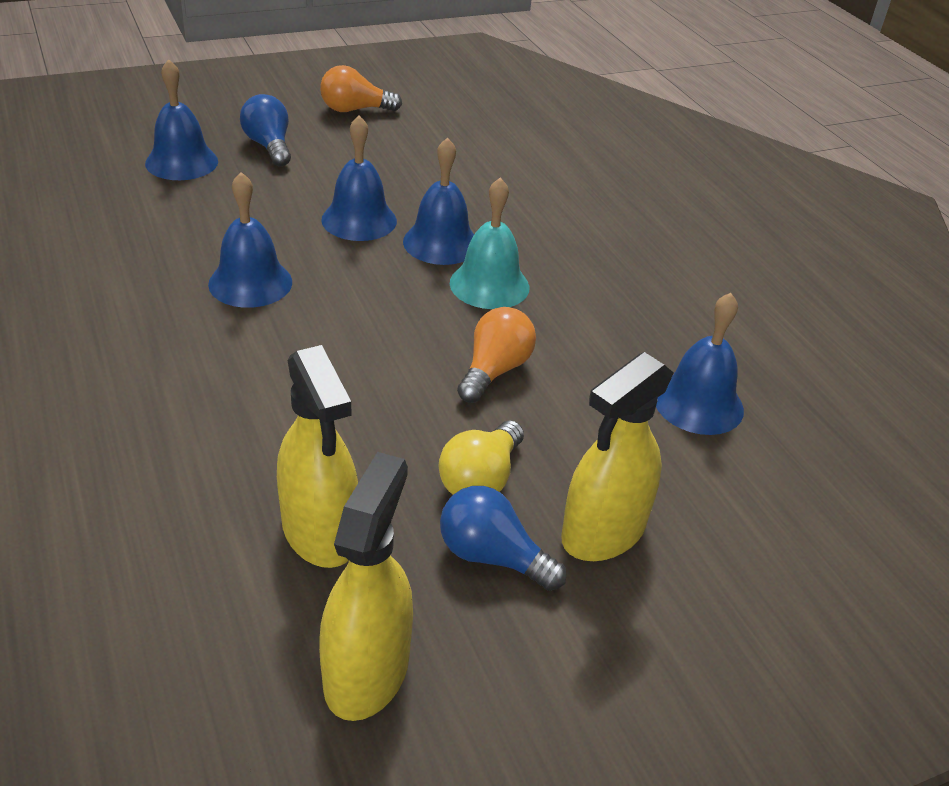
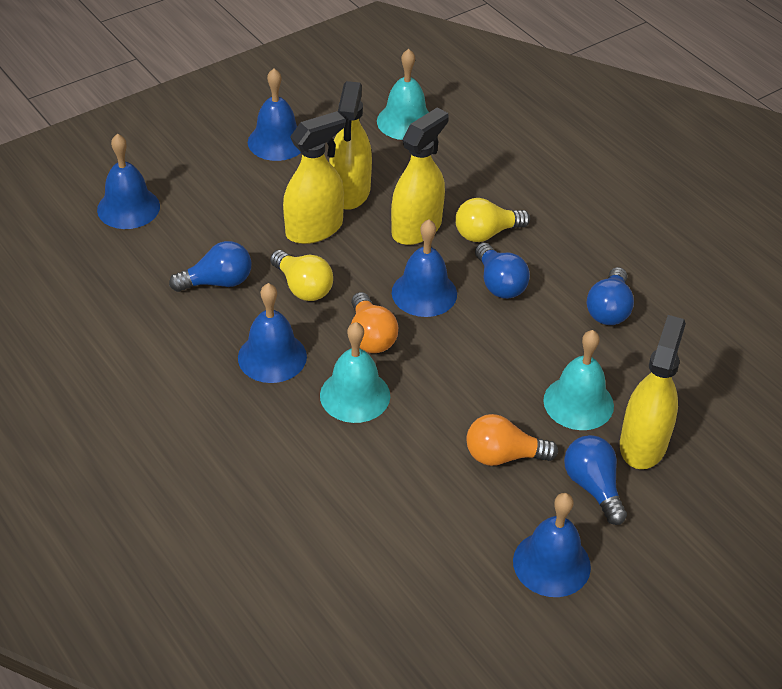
blue light bulb: 2 -> 4
turquoise bell: 1 -> 3
yellow light bulb: 1 -> 2
yellow spray bottle: 3 -> 4

